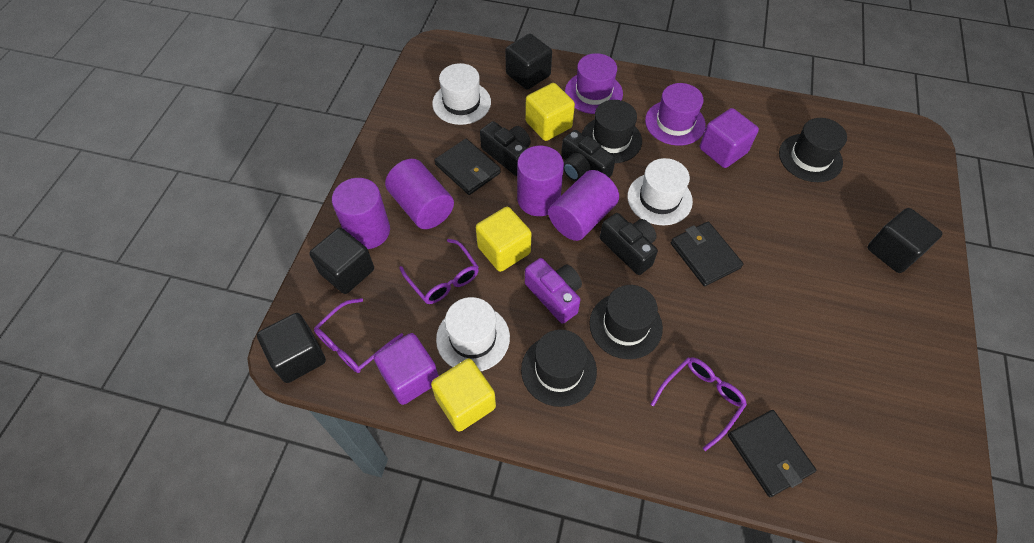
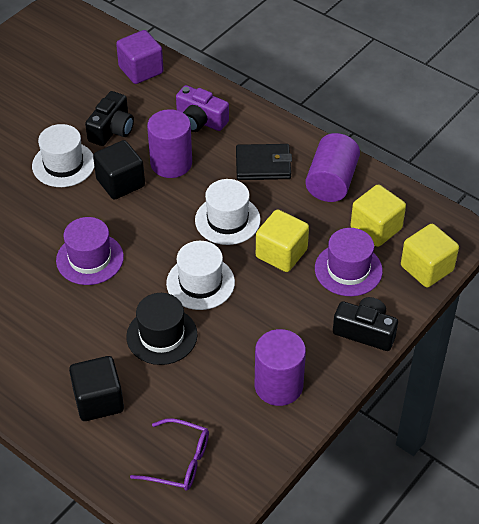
black camera: 3 -> 2
black cube: 4 -> 2
black hat: 4 -> 1
black wallet: 3 -> 1
purple cube: 2 -> 1
purple cylinder: 4 -> 3
purple glasses: 3 -> 1

